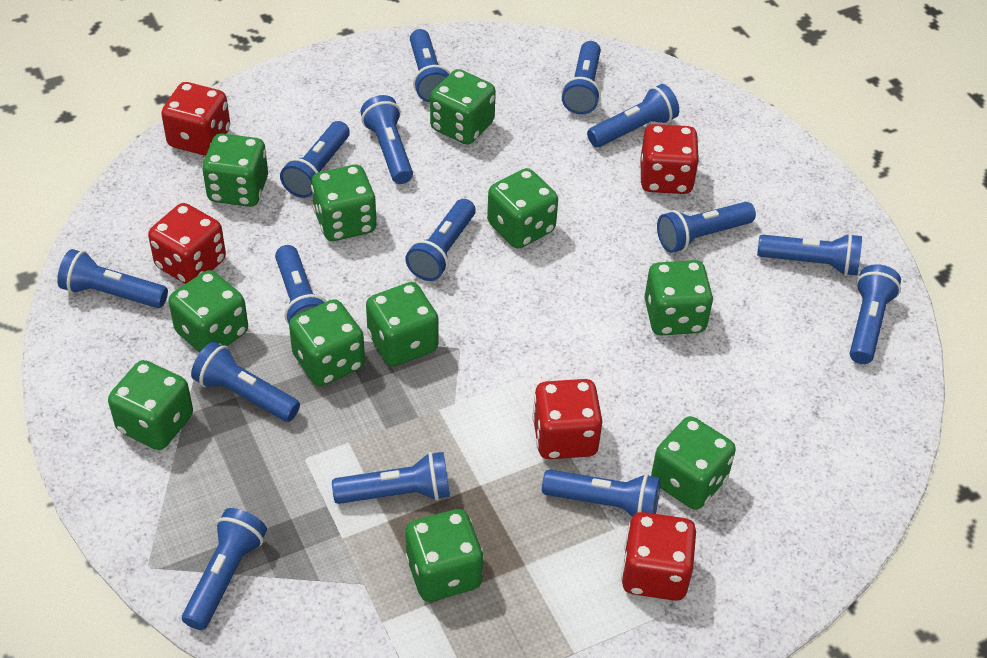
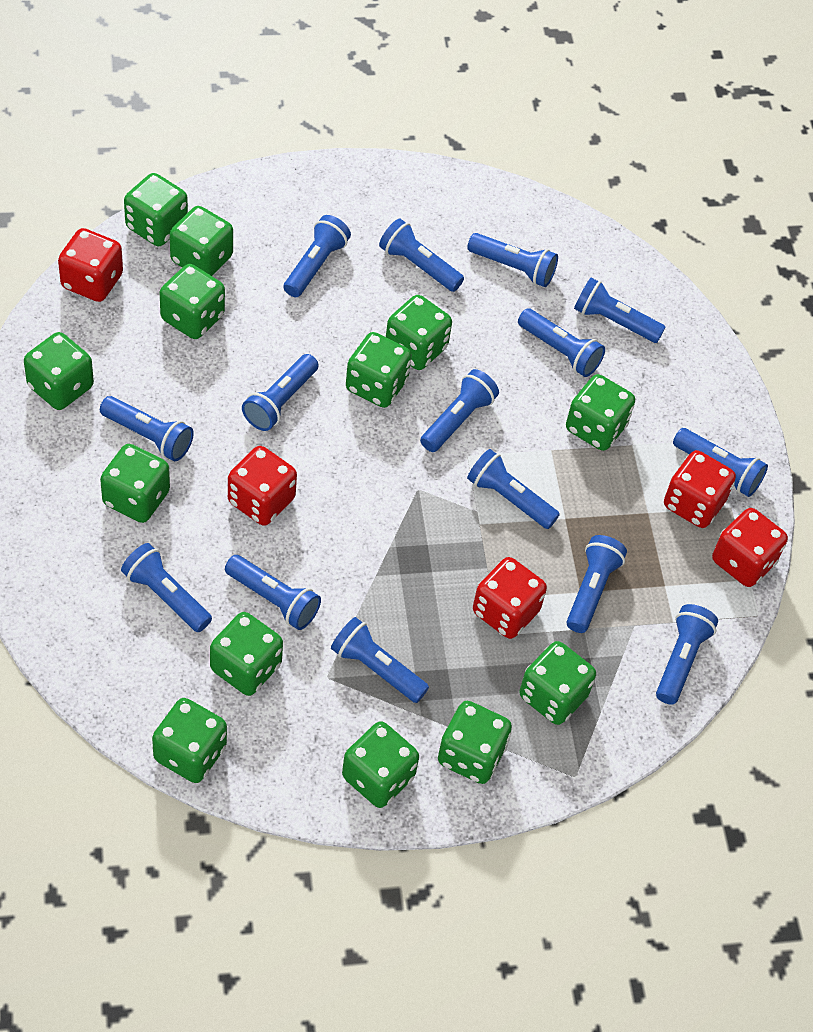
green dice: 11 -> 13

